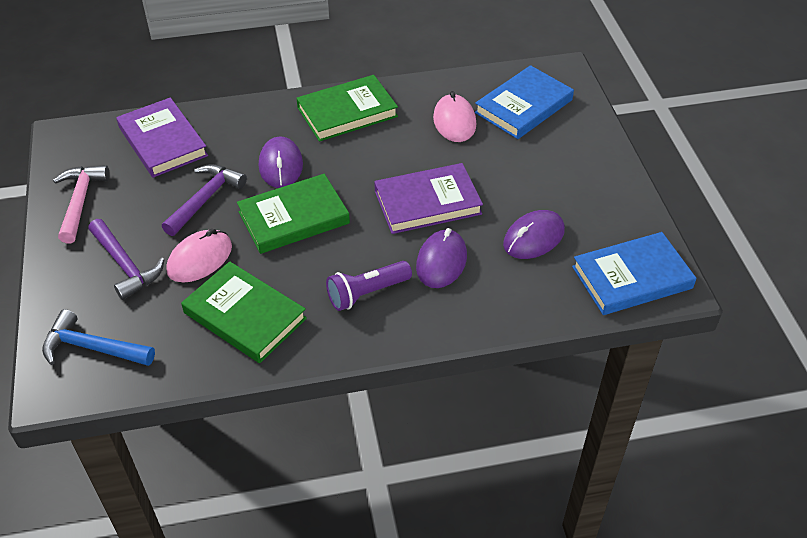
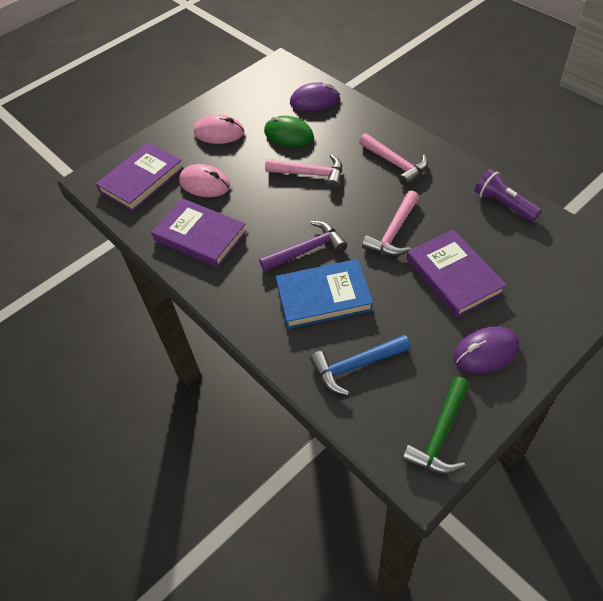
blue book: 2 -> 1
green book: 3 -> 0
green hammer: 0 -> 1
green mouse: 0 -> 1
pink hammer: 1 -> 3
purple book: 2 -> 3
purple hammer: 2 -> 1
purple mouse: 3 -> 2

